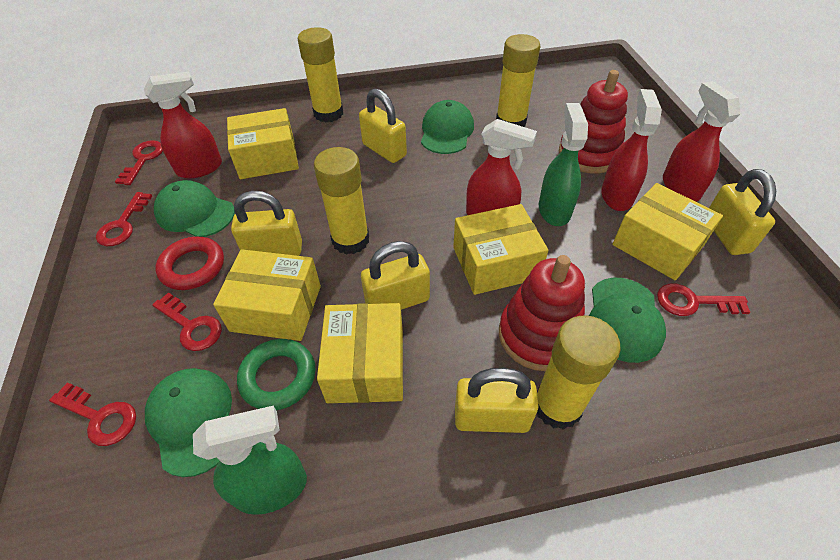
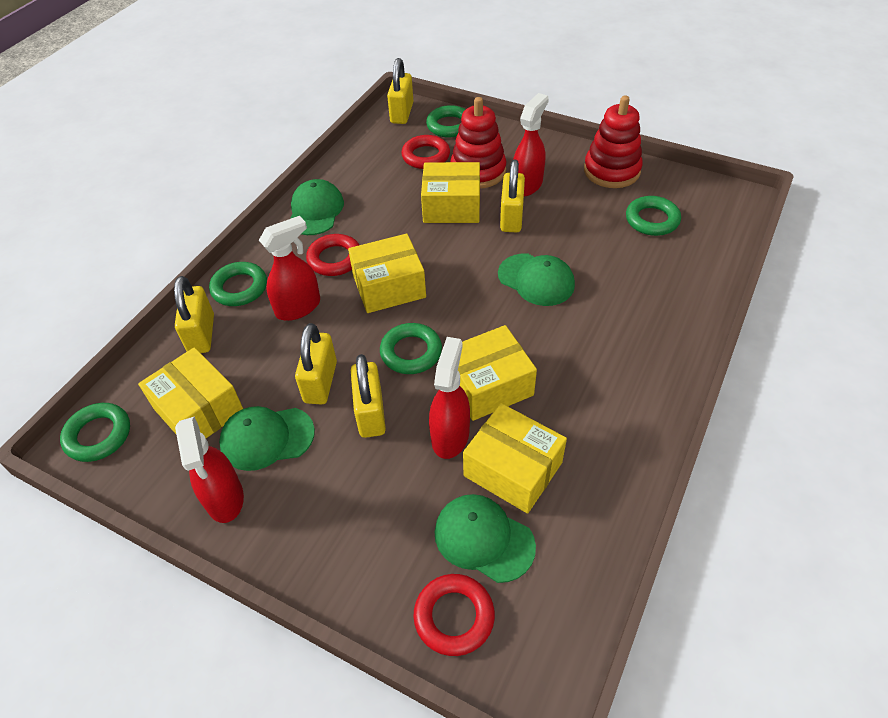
green ring: 1 -> 5
green spray bottle: 2 -> 0
red key: 5 -> 0
red ring: 1 -> 3
yellow glue stick: 4 -> 0

